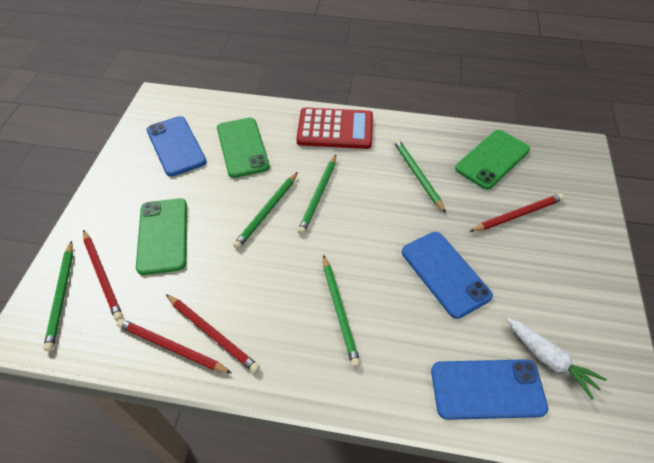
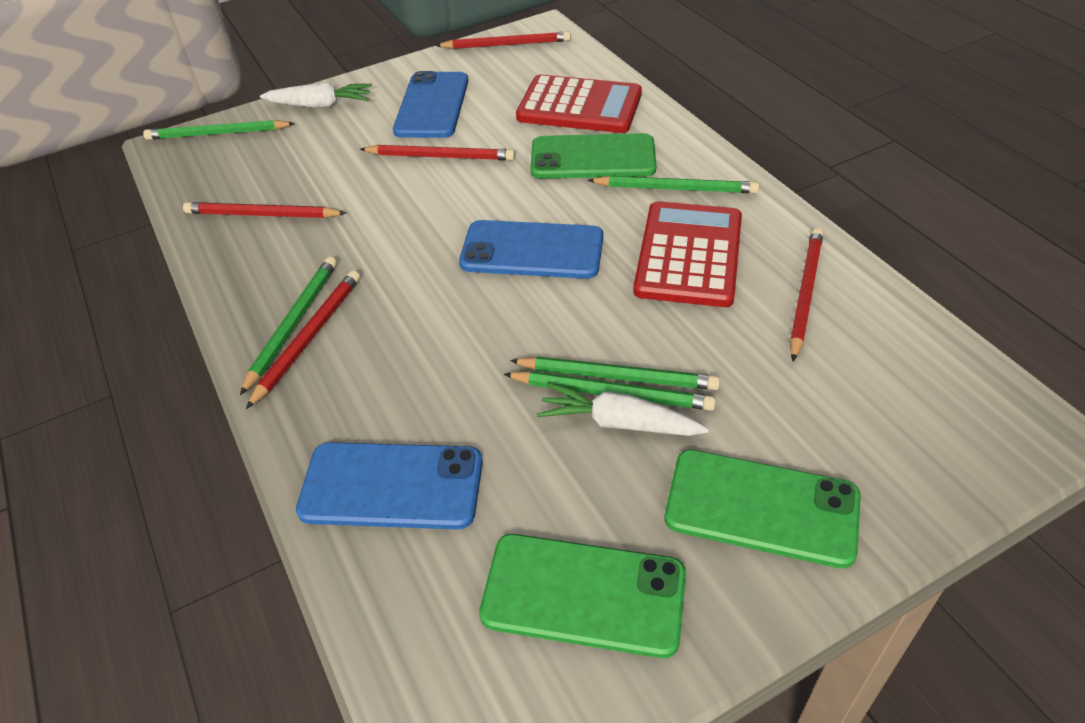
red calculator: 1 -> 2
red pencil: 4 -> 5
white carrot: 1 -> 2

